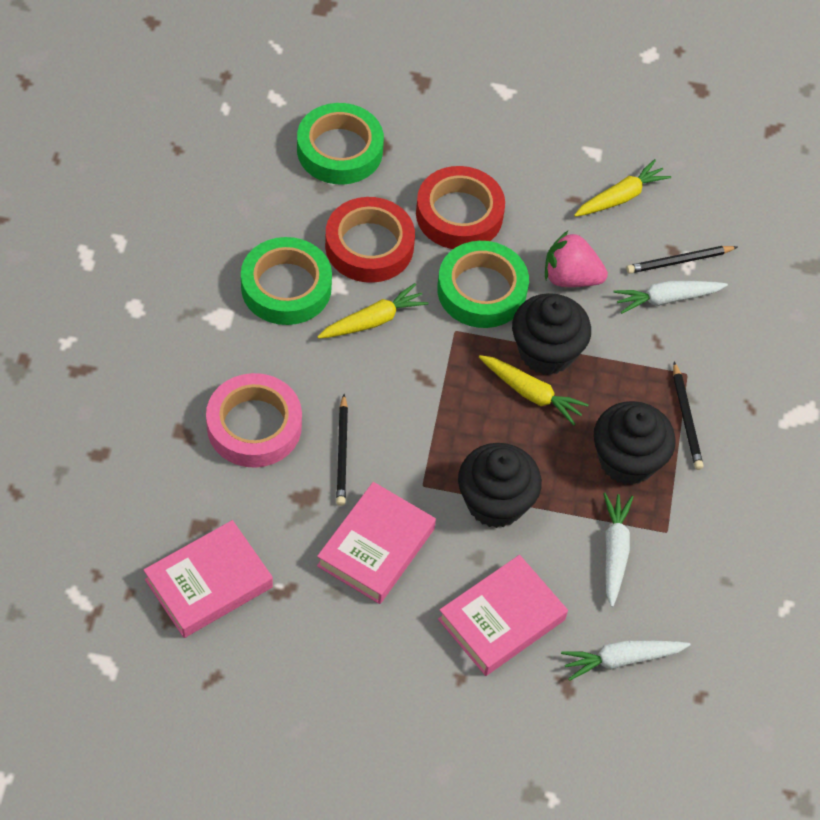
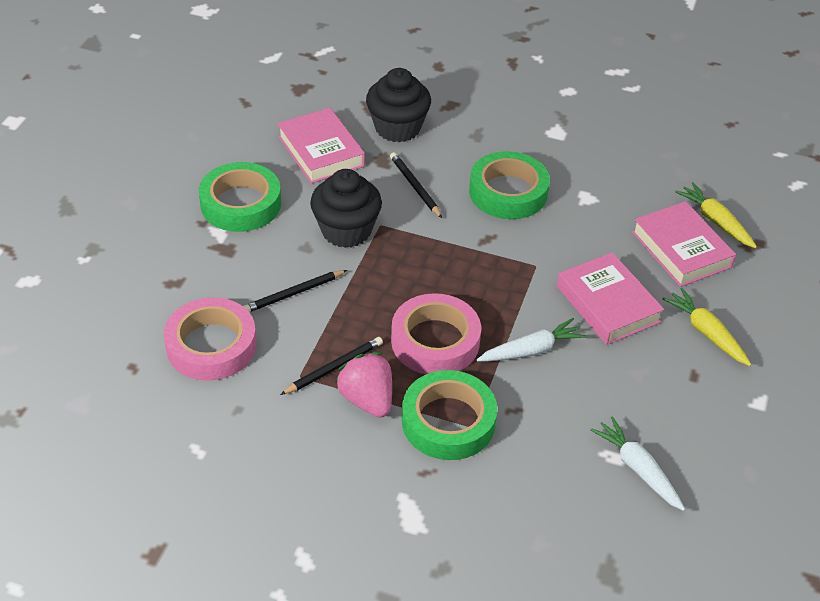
black cupcake: 3 -> 2
pink tape: 1 -> 2
red tape: 2 -> 0
white carrot: 3 -> 2
yellow carrot: 3 -> 2

